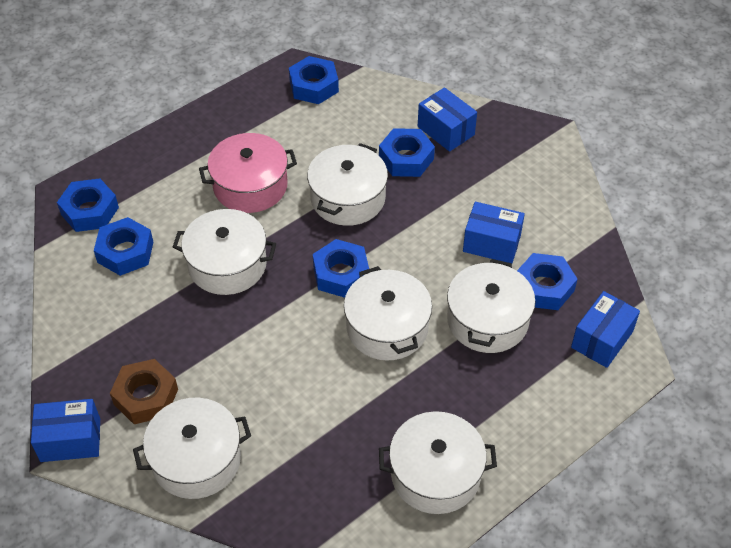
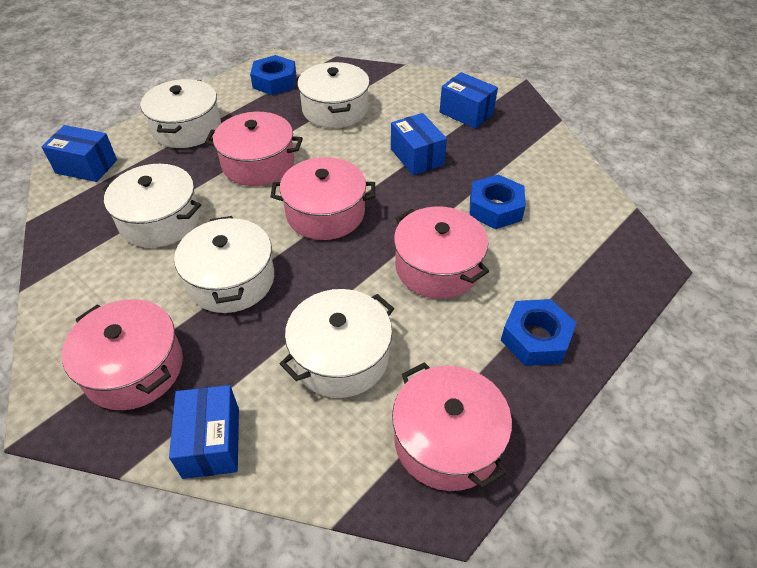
blue nut: 6 -> 3
brown nut: 1 -> 0
pink pot: 1 -> 5
white pot: 6 -> 5

